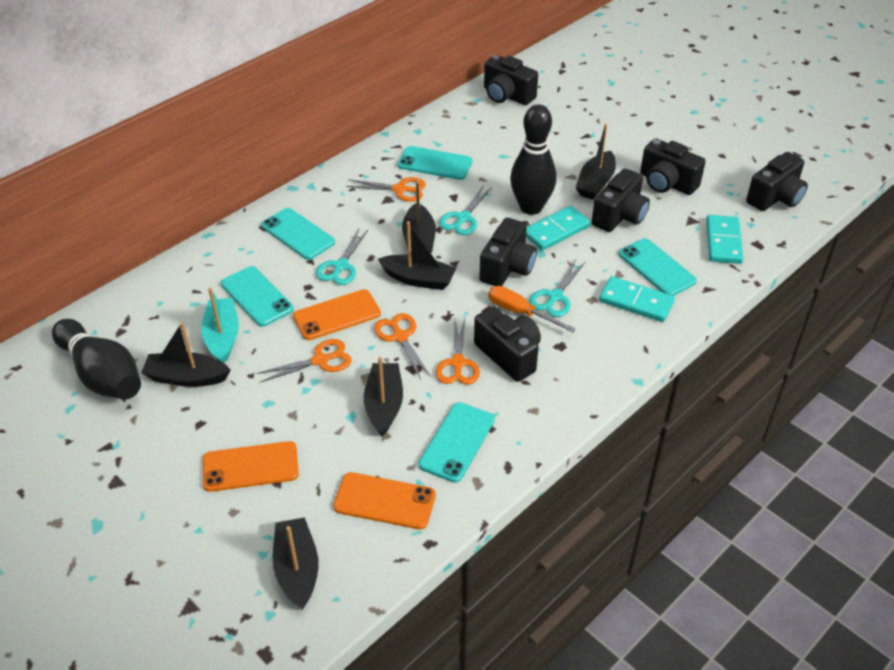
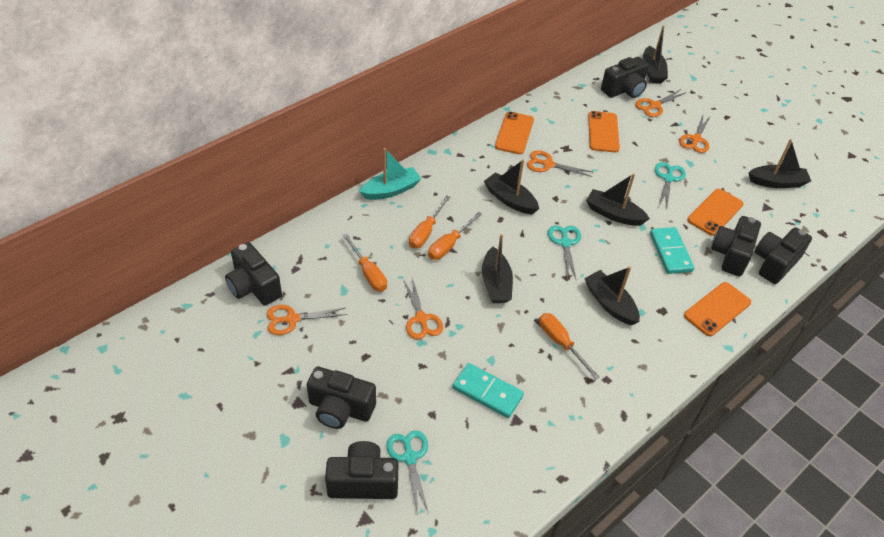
black bowling pin: 2 -> 0
orange phone: 3 -> 4
orange scissors: 4 -> 5
orange screwdriver: 1 -> 4
turquoise domino: 3 -> 2
turquoise phone: 5 -> 0

